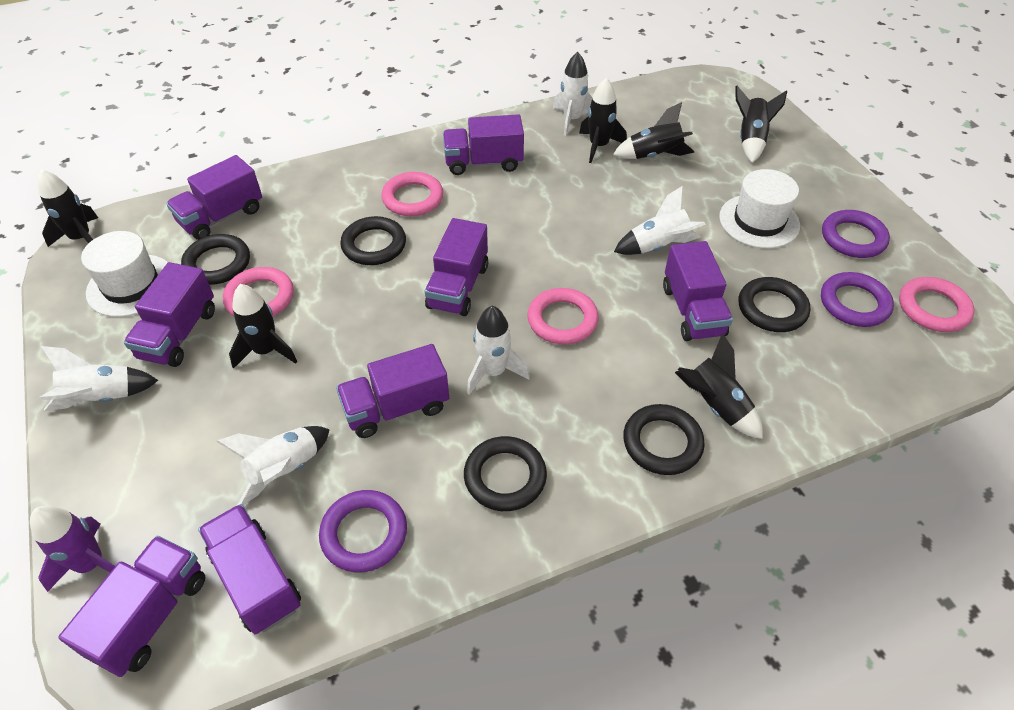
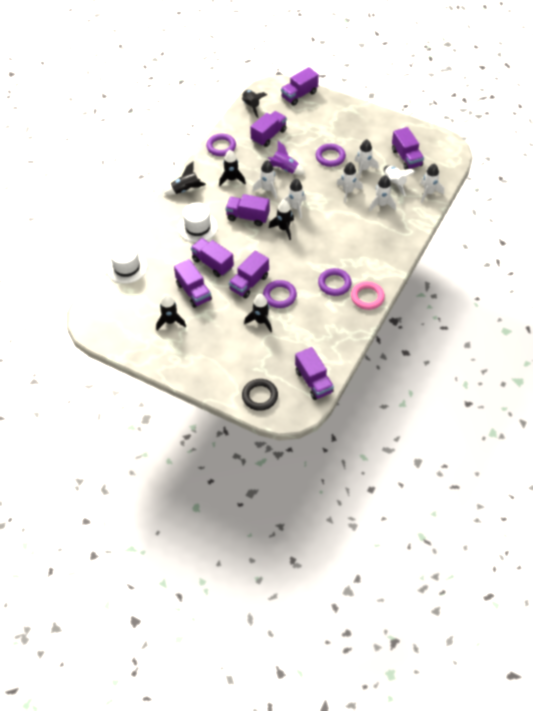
black ring: 5 -> 1
pink ring: 4 -> 1
purple ring: 3 -> 4
white rocket: 5 -> 7

